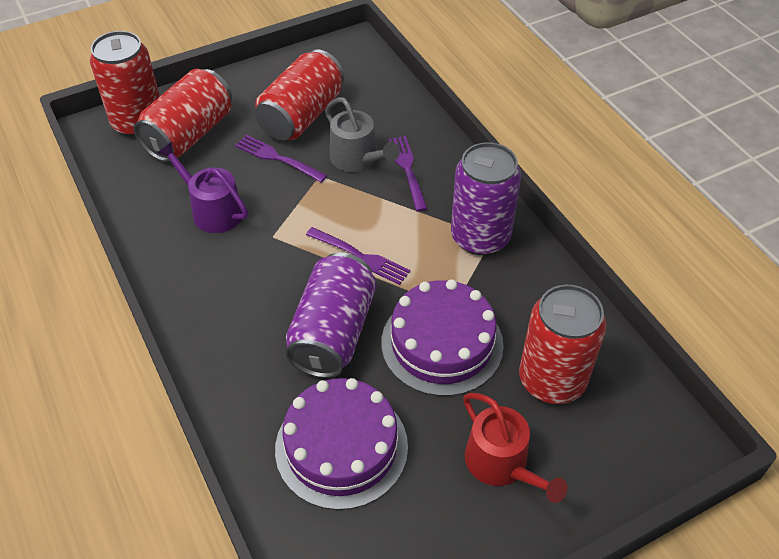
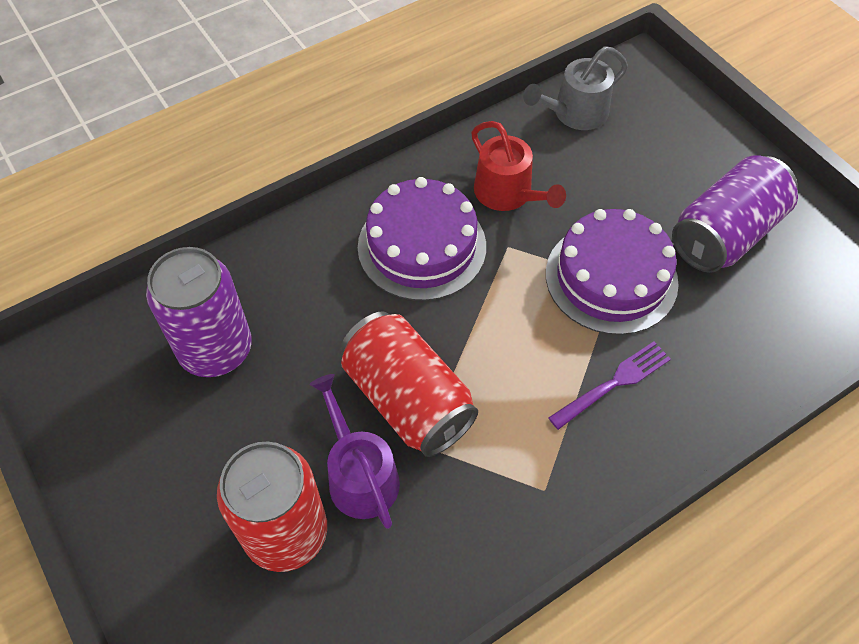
purple fork: 3 -> 1
red can: 4 -> 2

